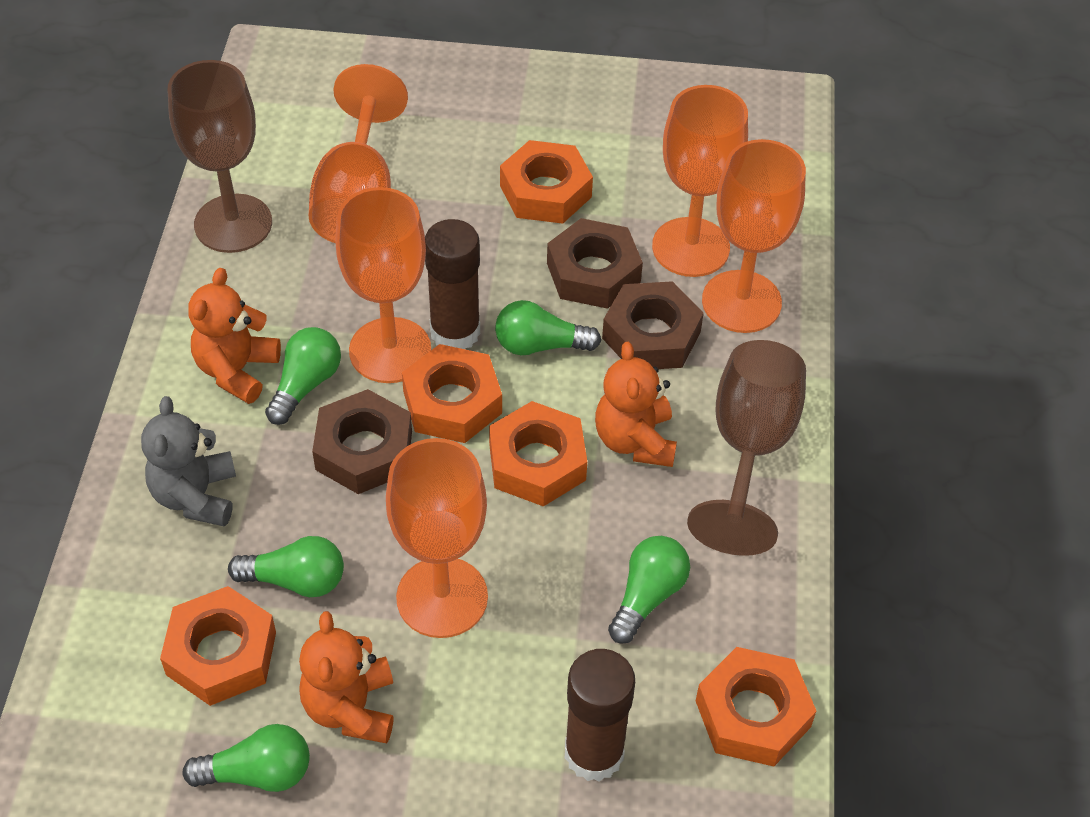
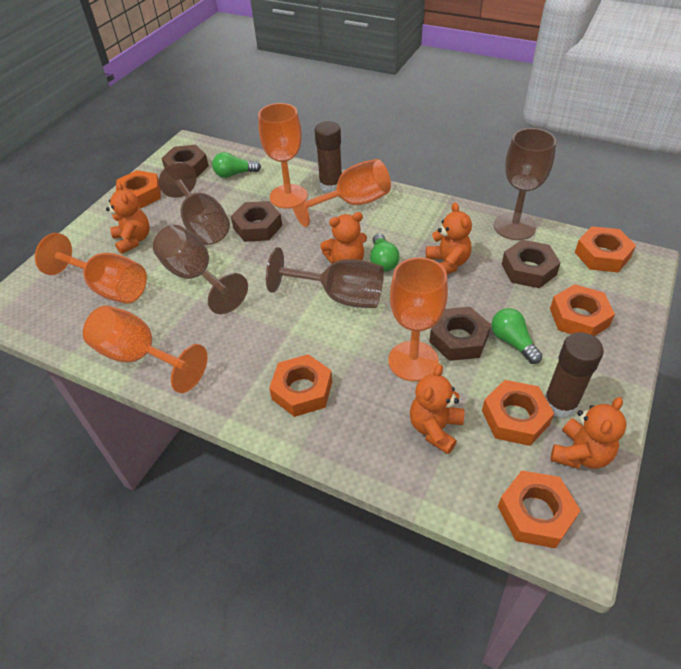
brown goblet: 2 -> 4
brown nut: 3 -> 4
green light bulb: 5 -> 3
grey teddy bear: 1 -> 0
orange nut: 5 -> 6
orange teddy bear: 3 -> 5

